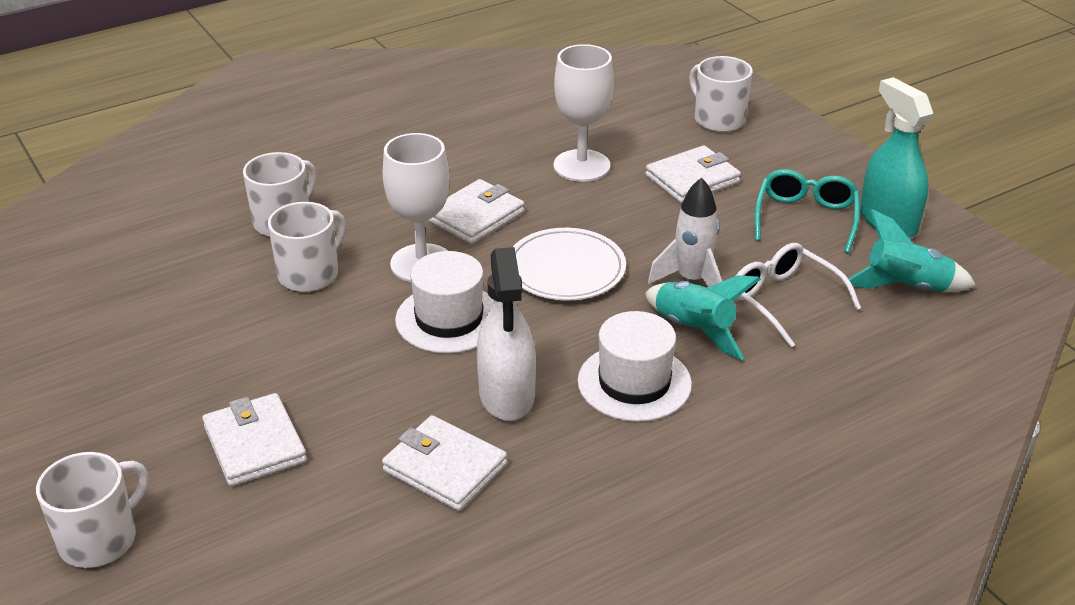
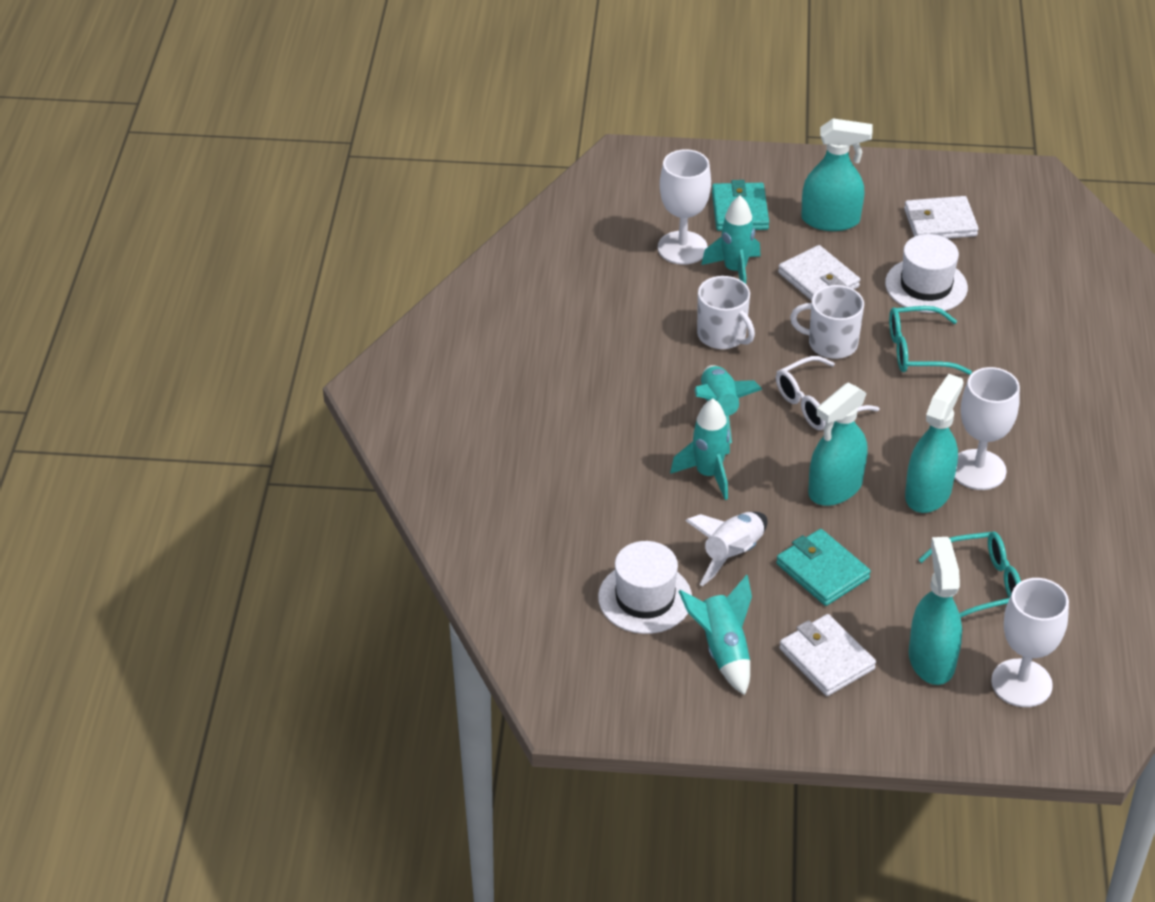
turquoise glasses: 1 -> 2
turquoise rocket: 2 -> 4
turquoise spray bottle: 1 -> 4
turquoise wallet: 0 -> 2
white goblet: 2 -> 3
white mug: 4 -> 2
white plate: 1 -> 0
white spray bottle: 1 -> 0
white wallet: 4 -> 3

